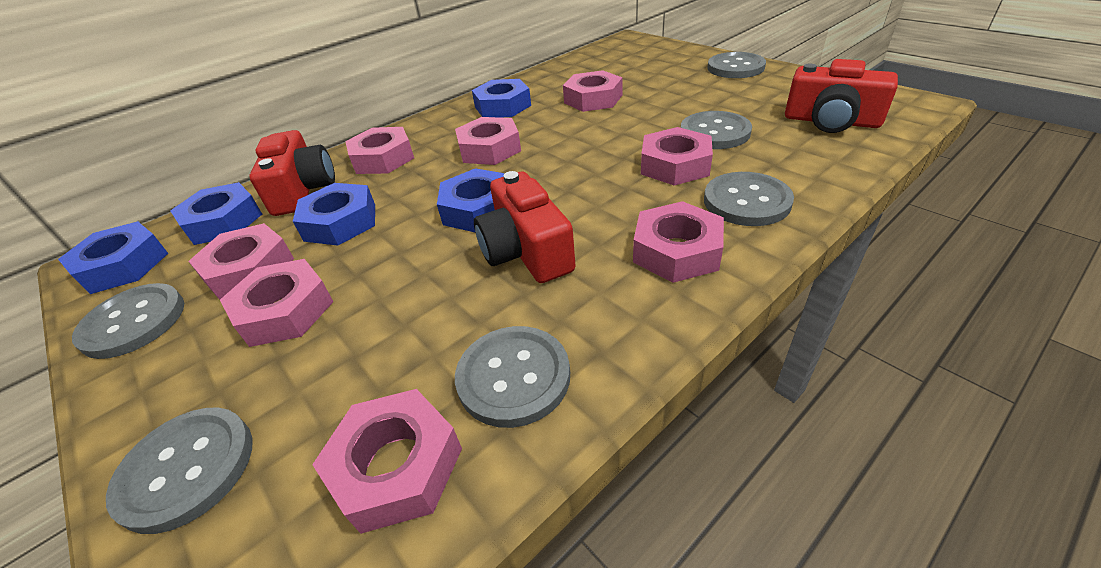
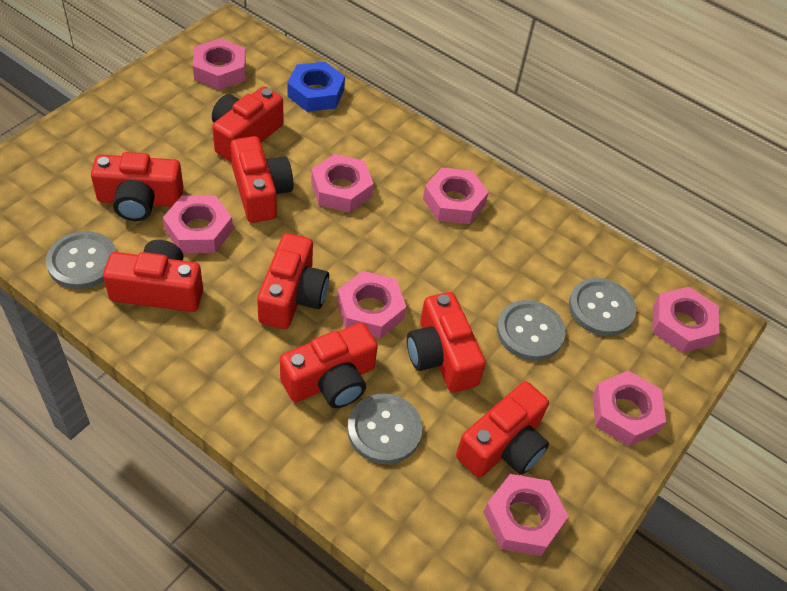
blue nut: 5 -> 1
grey button: 6 -> 4
red camera: 3 -> 8

